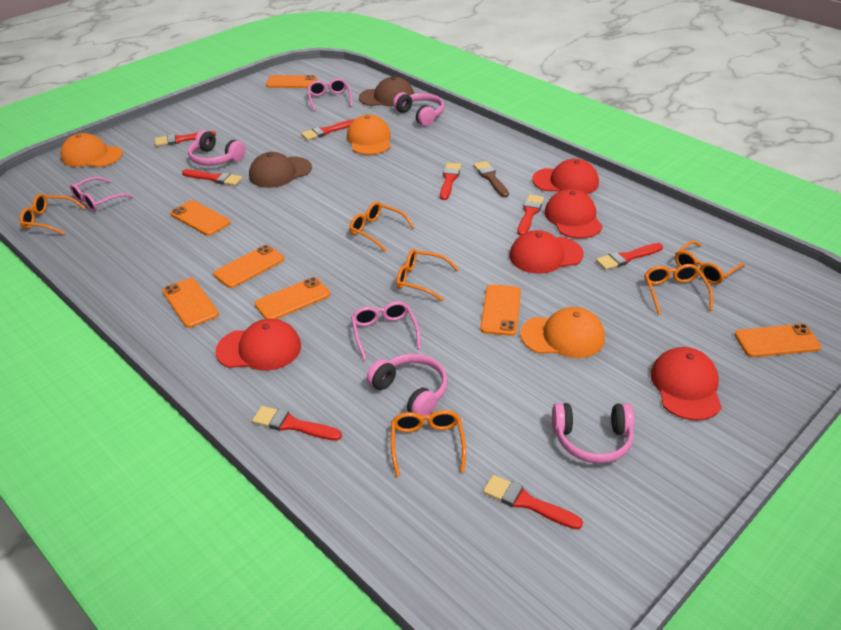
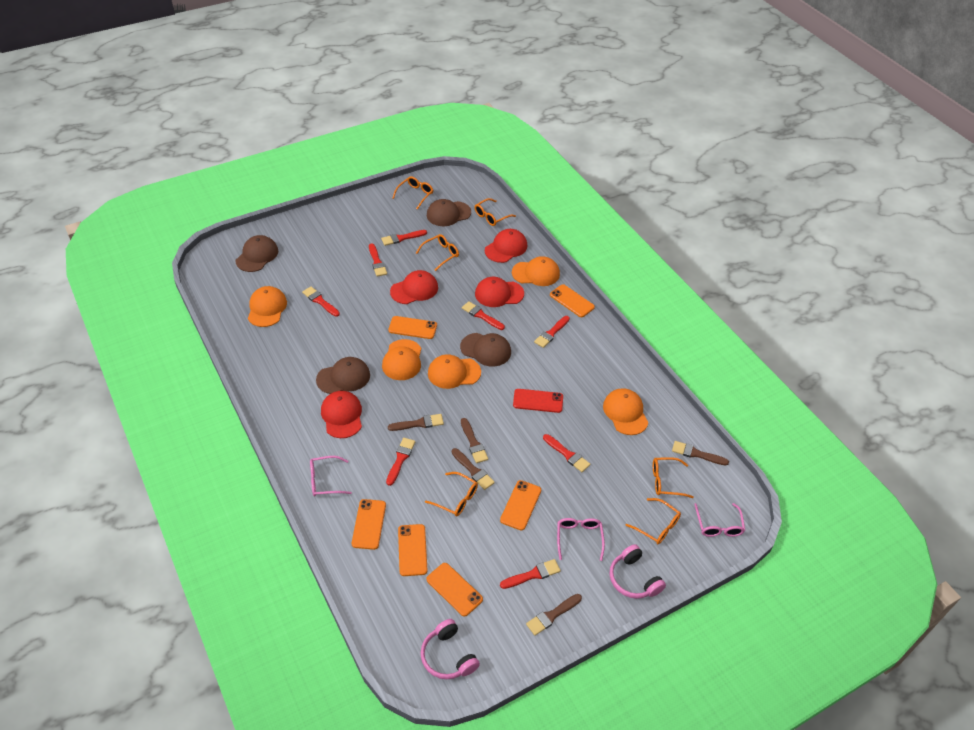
brown brush: 1 -> 5
brown cap: 2 -> 4
orange cap: 3 -> 5
orange phone: 7 -> 6
pink headphones: 4 -> 2
red cap: 5 -> 4
red phone: 0 -> 1

